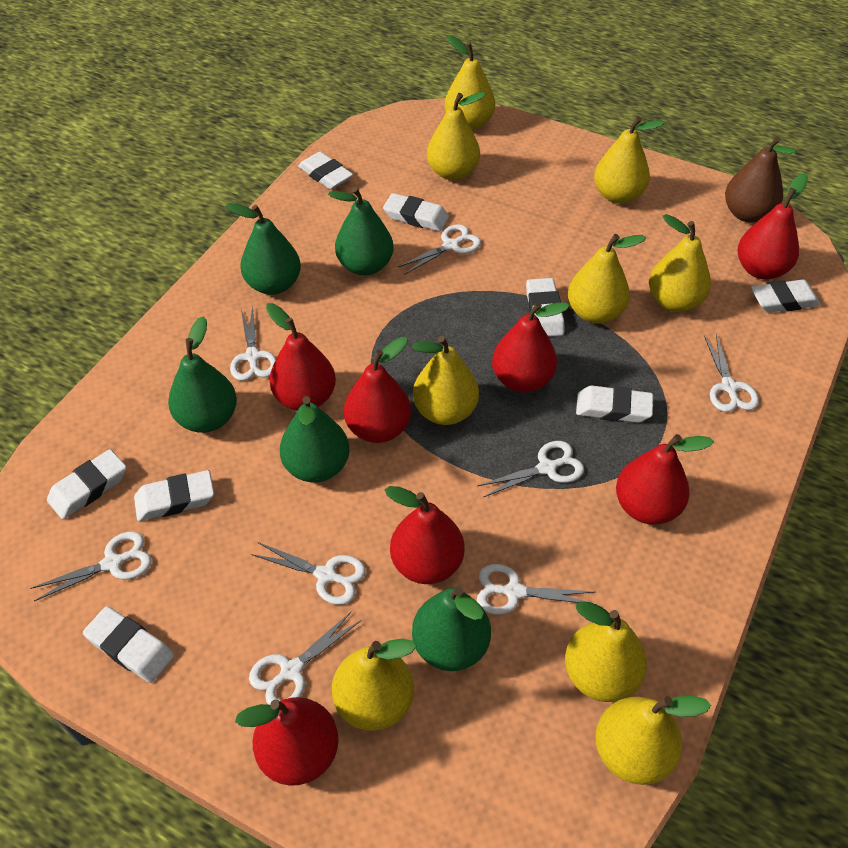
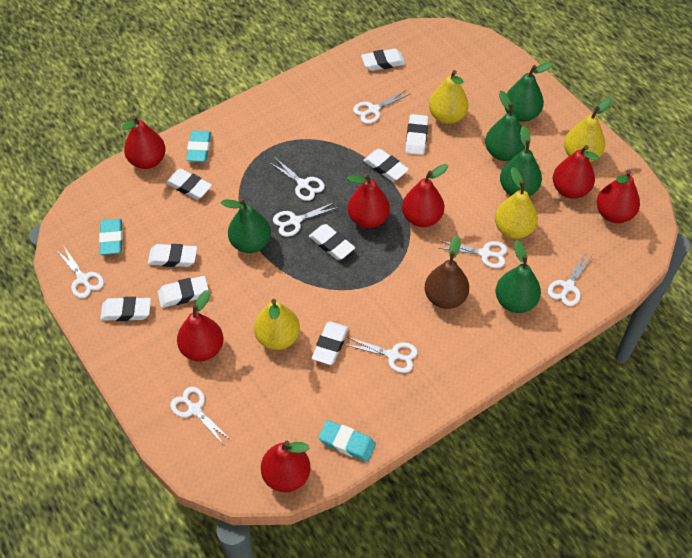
turquoise eraser: 0 -> 3
white eraser: 8 -> 9
yellow pear: 9 -> 4

